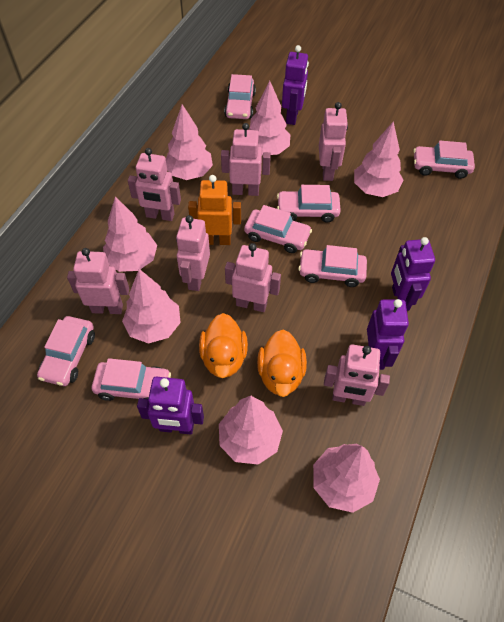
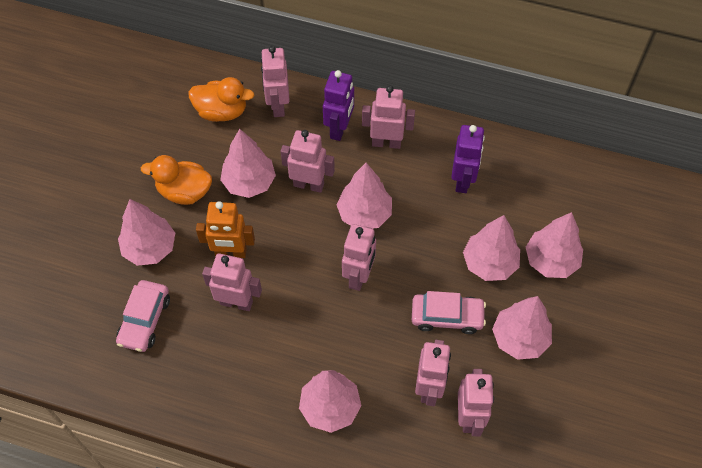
pink car: 7 -> 2
purple robot: 4 -> 2

